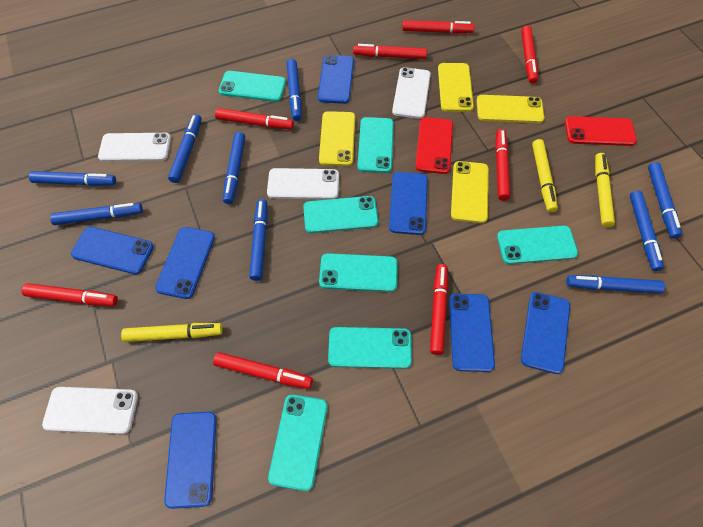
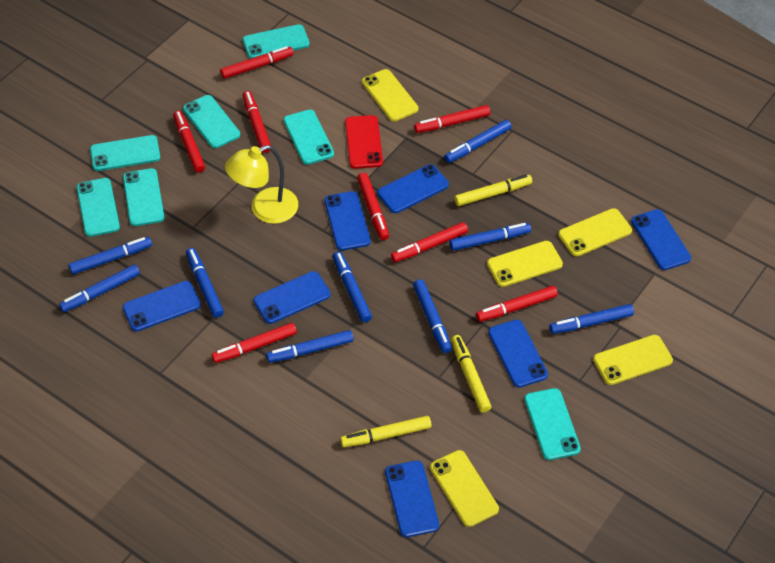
red phone: 2 -> 1
white phone: 4 -> 0
yellow lamp: 0 -> 1
yellow phone: 4 -> 5

